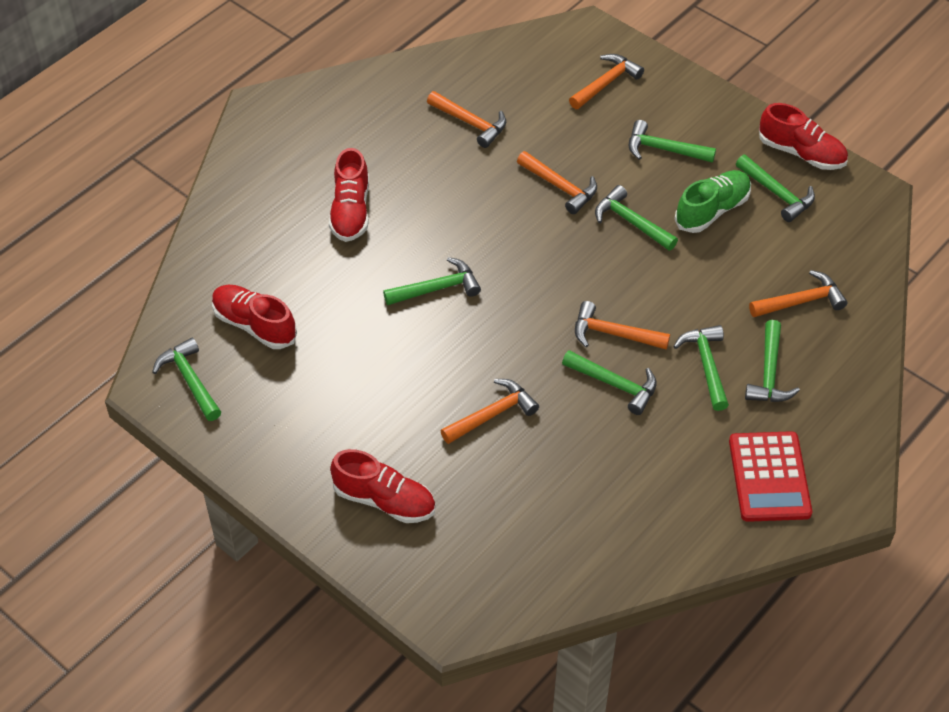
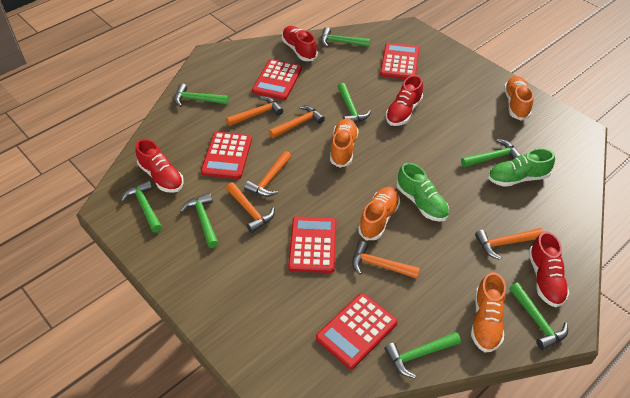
green shoe: 1 -> 2
orange shoe: 0 -> 4
red calculator: 1 -> 5

